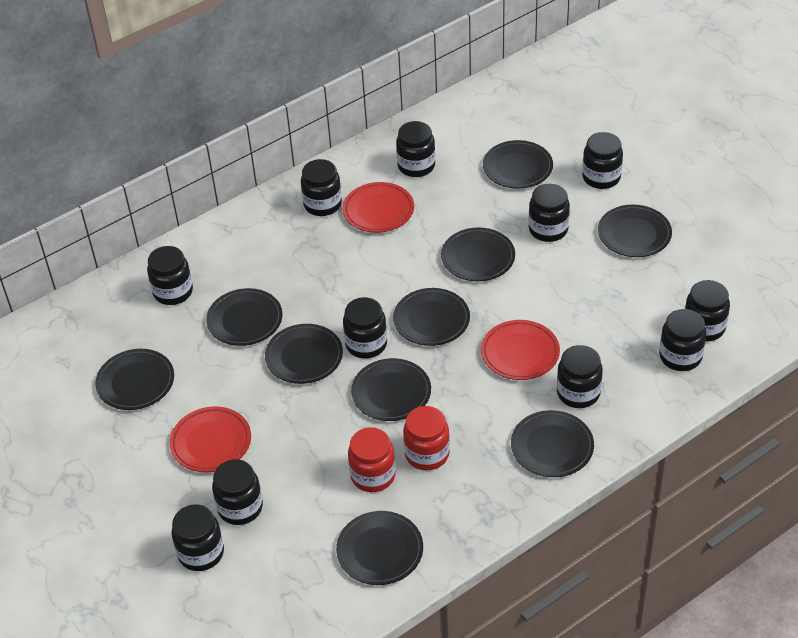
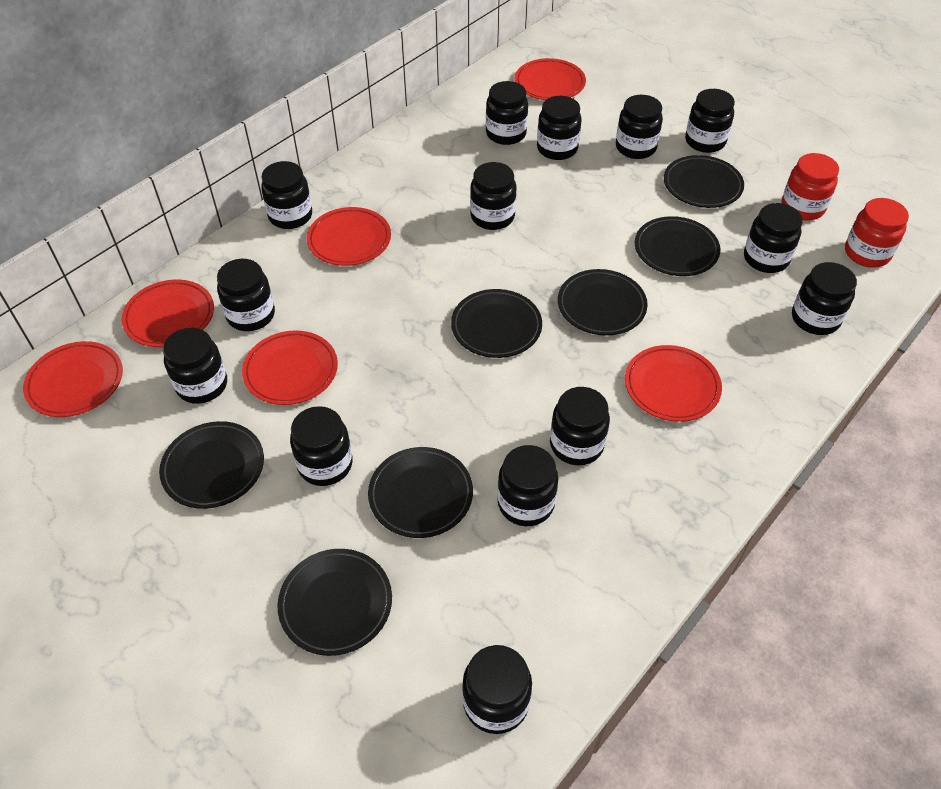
black jar: 11 -> 14
black plate: 10 -> 7
red plate: 3 -> 6

